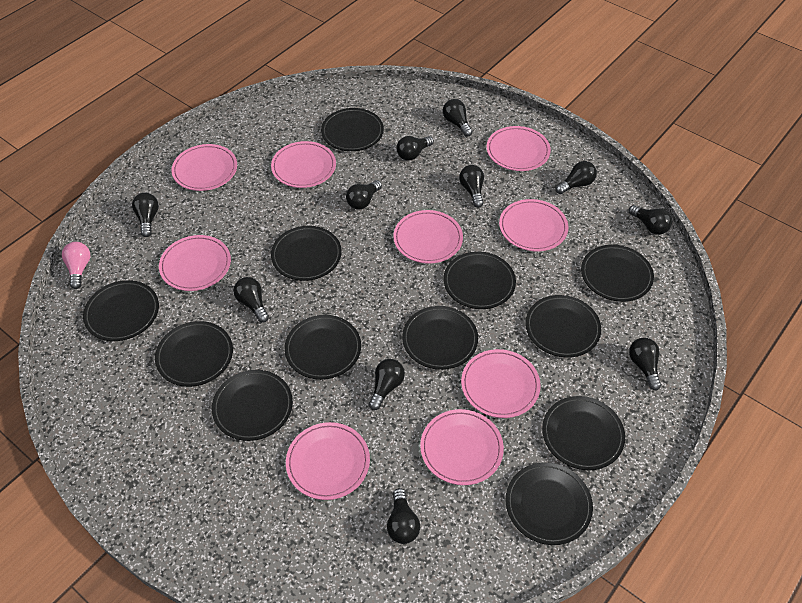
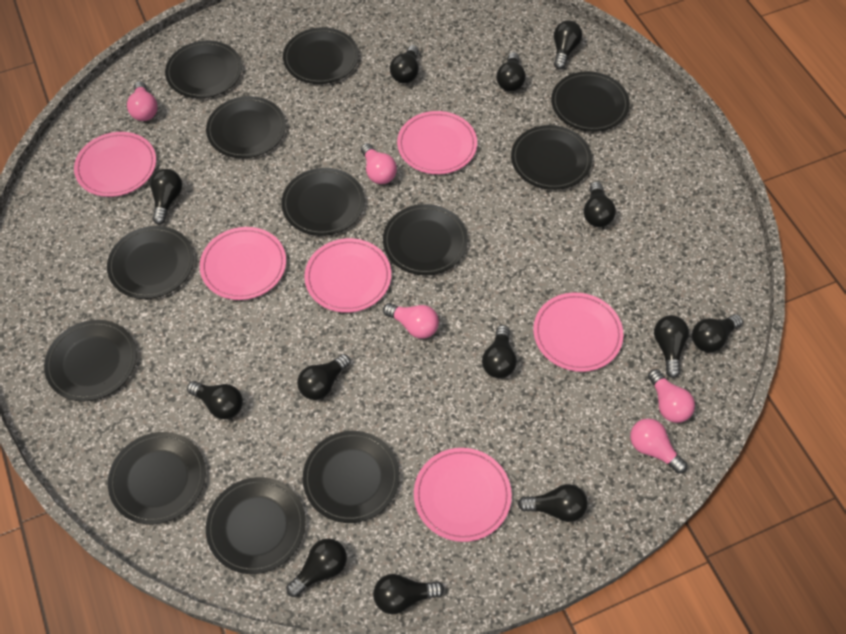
black light bulb: 11 -> 13
pink light bulb: 1 -> 5
pink plate: 9 -> 6

